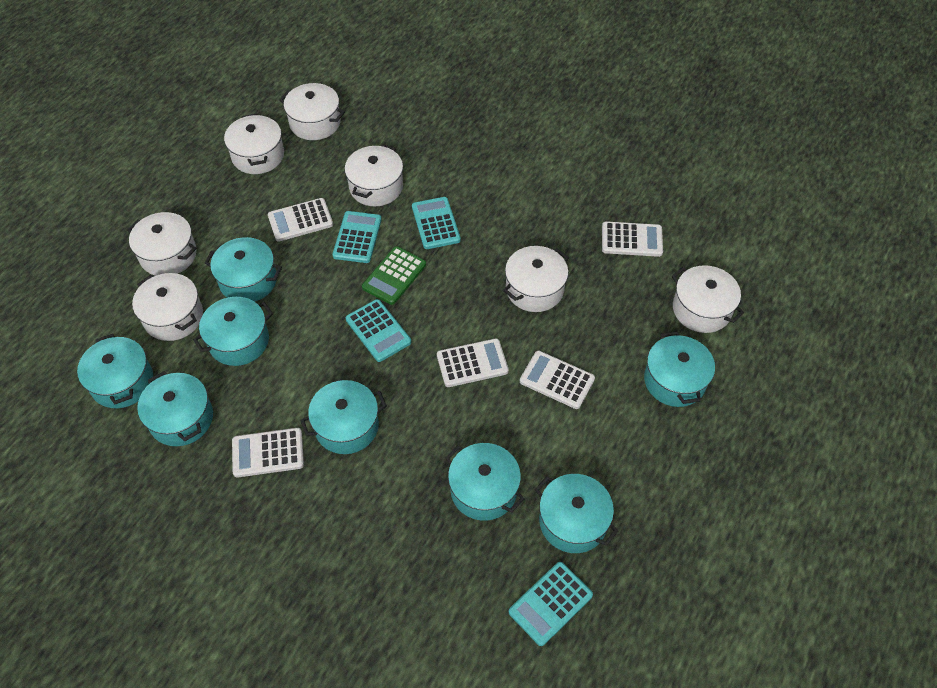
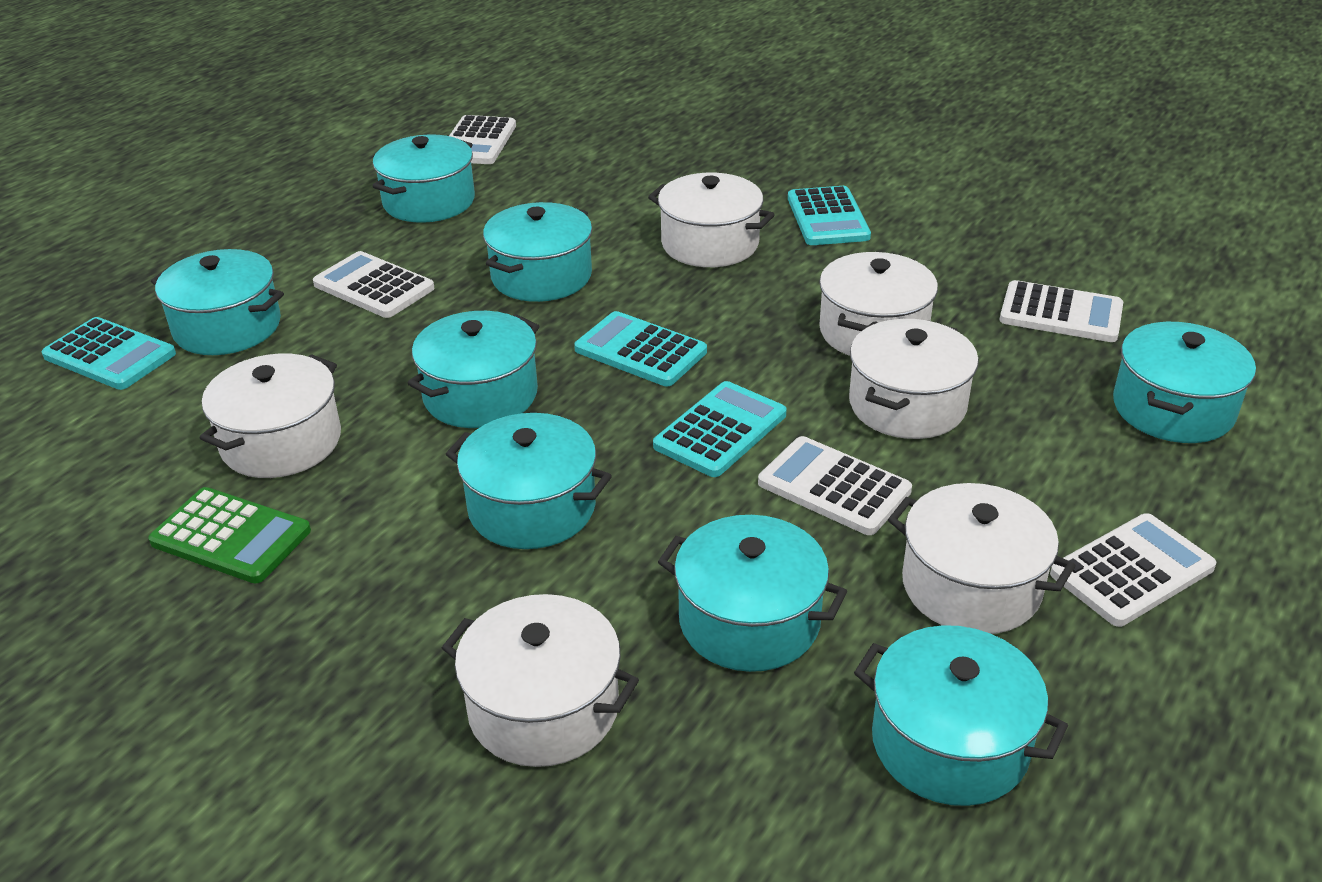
white pot: 7 -> 6

